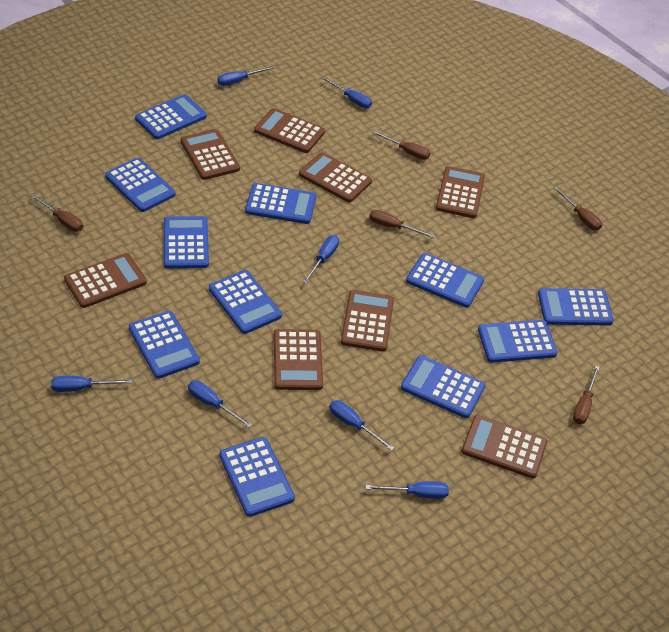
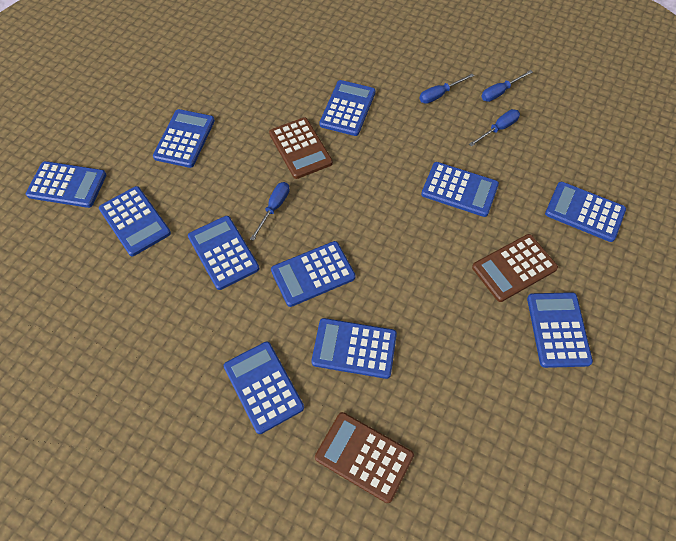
blue screwdriver: 7 -> 4
brown calculator: 8 -> 3
brown screwdriver: 5 -> 0

